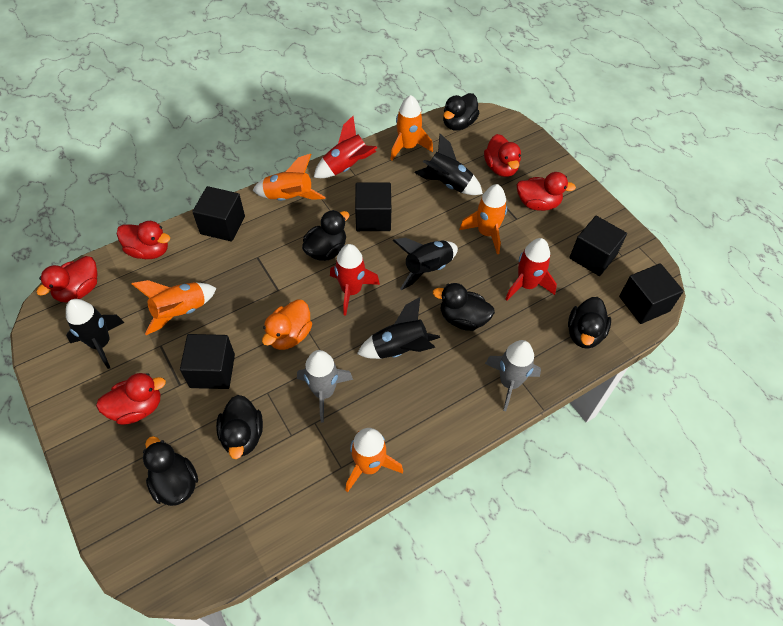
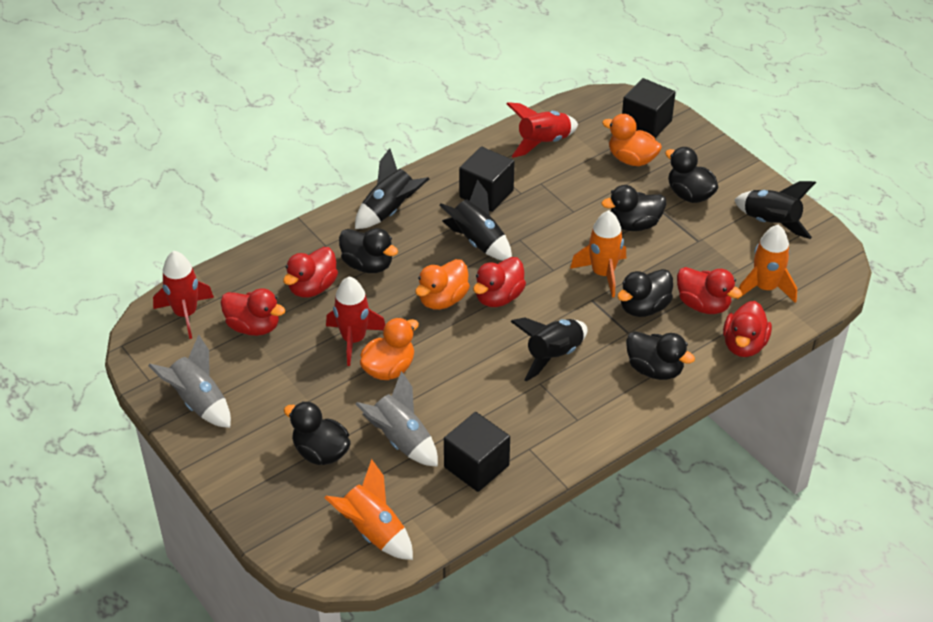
black cube: 5 -> 3
orange duck: 1 -> 3
orange rocket: 5 -> 3

